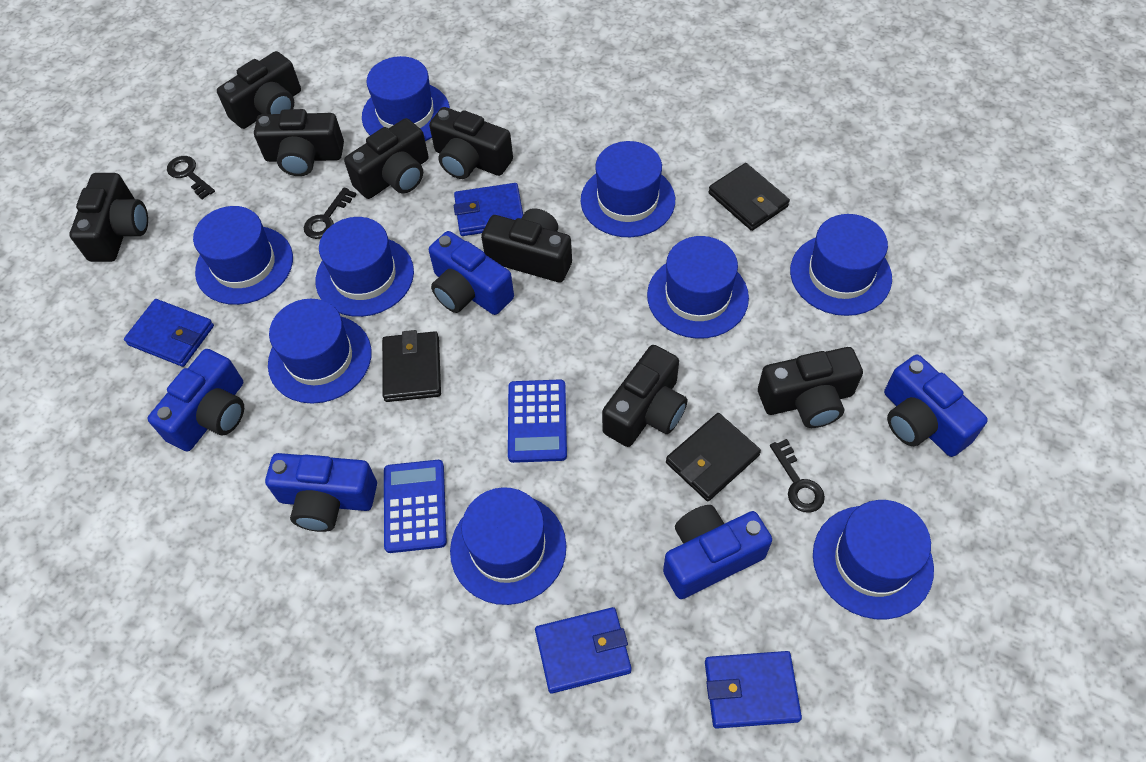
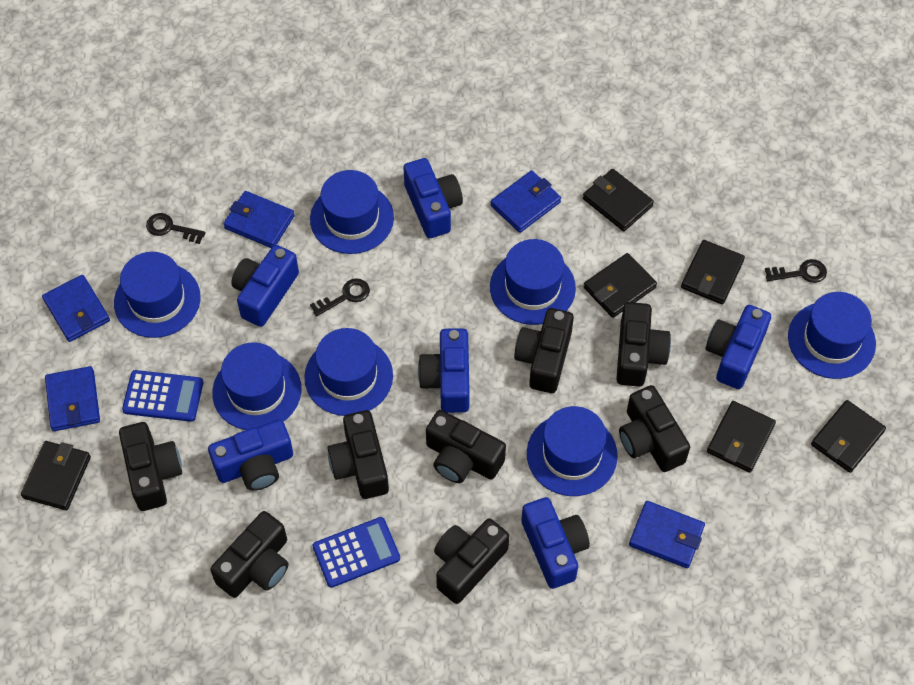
black wallet: 3 -> 6
blue camera: 5 -> 6
blue hat: 9 -> 7
blue wallet: 4 -> 5

